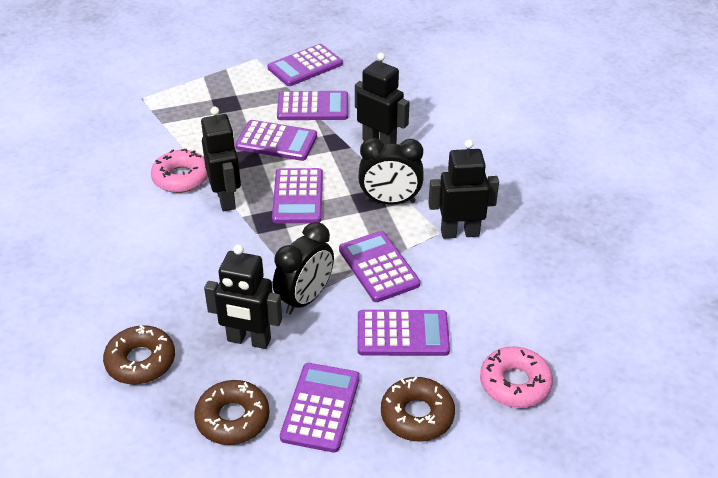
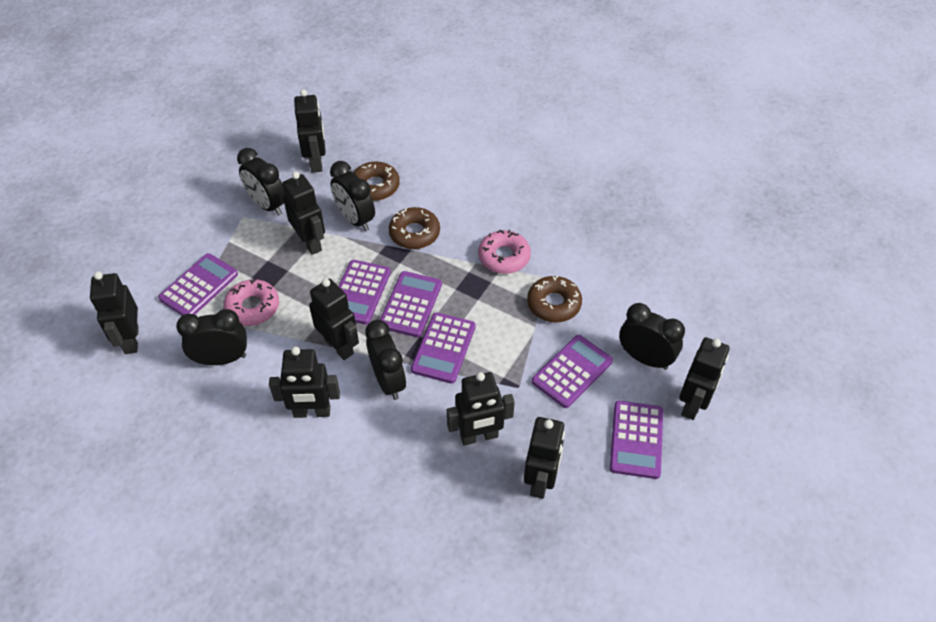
black clock: 2 -> 5
black robot: 4 -> 8
purple calculator: 7 -> 6

